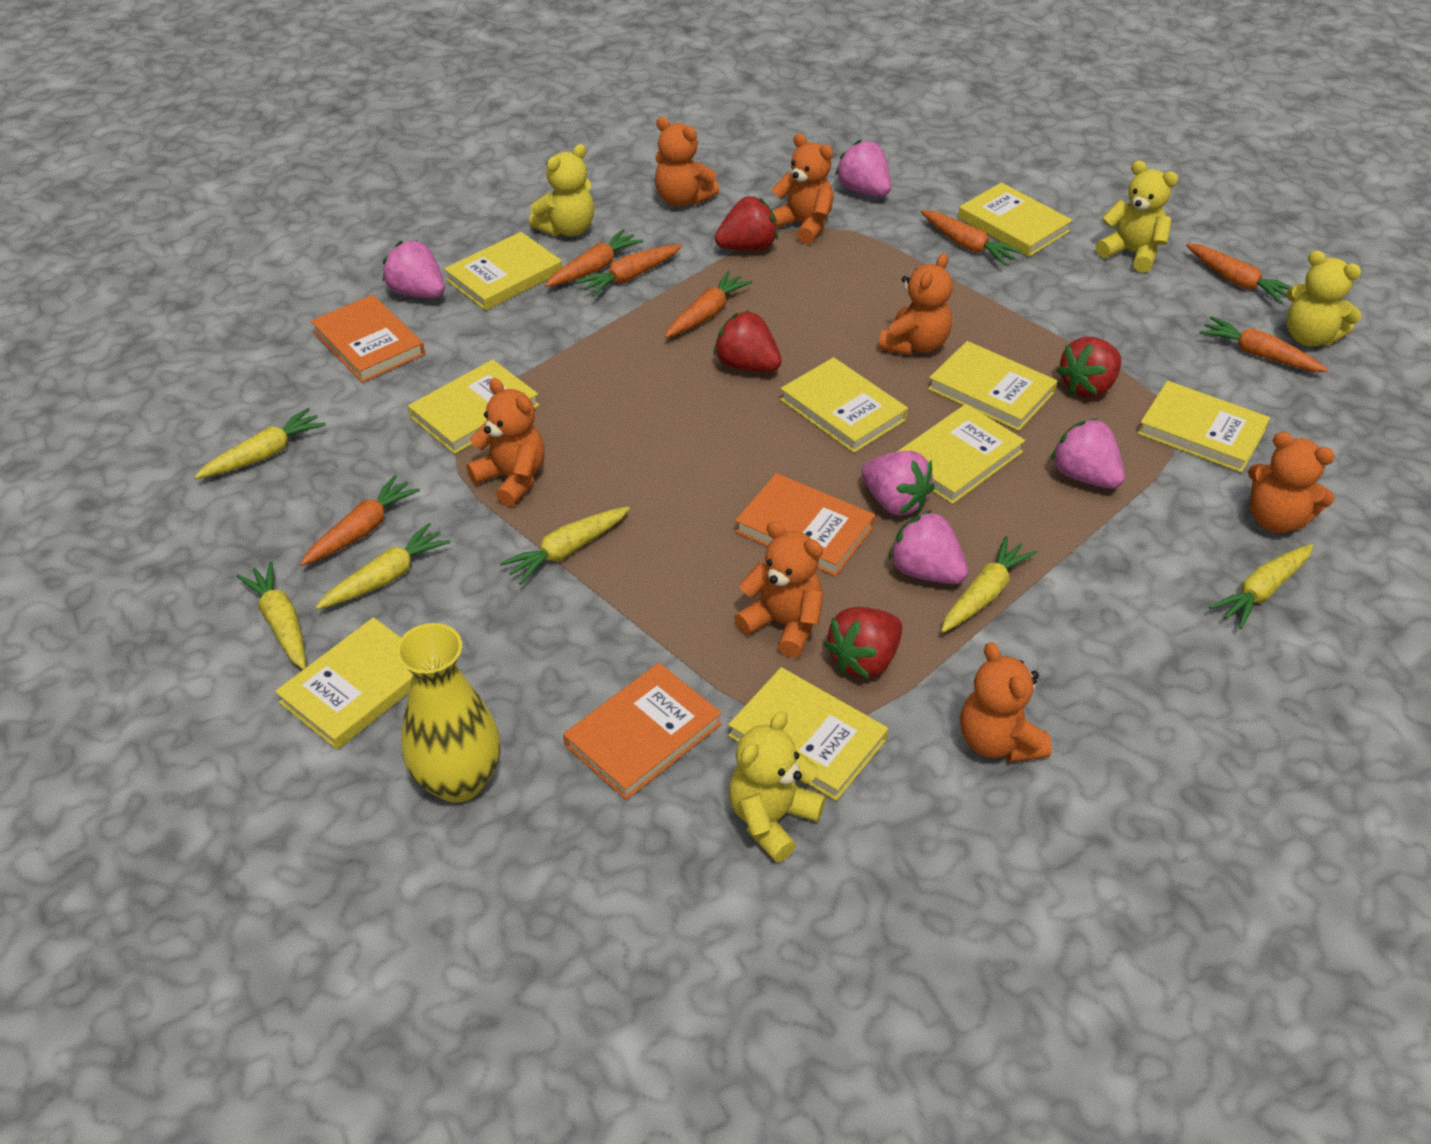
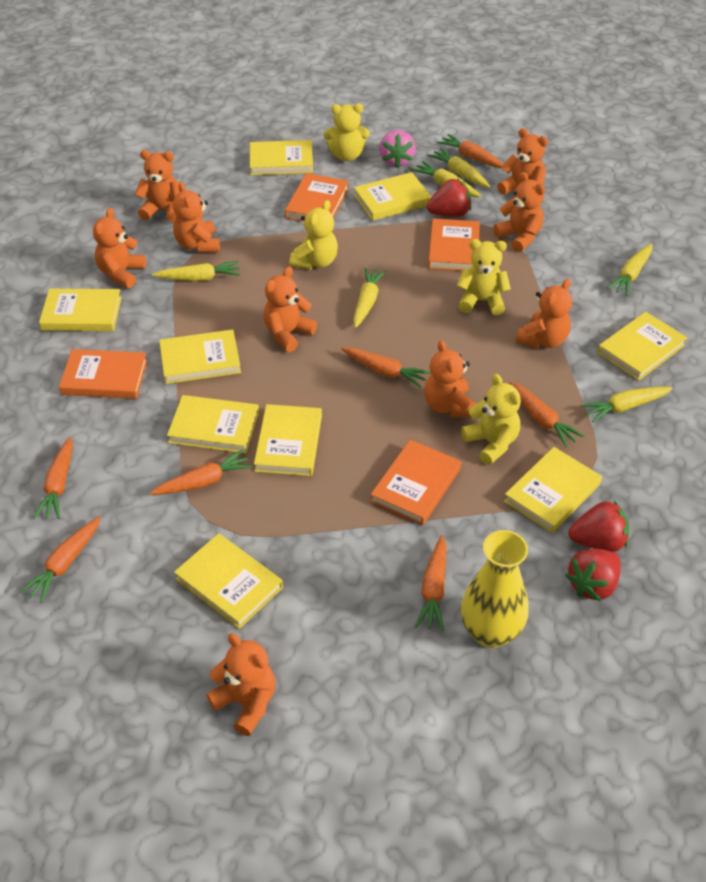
orange book: 3 -> 4
orange teddy bear: 7 -> 9
pink strawberry: 5 -> 1
red strawberry: 4 -> 3

